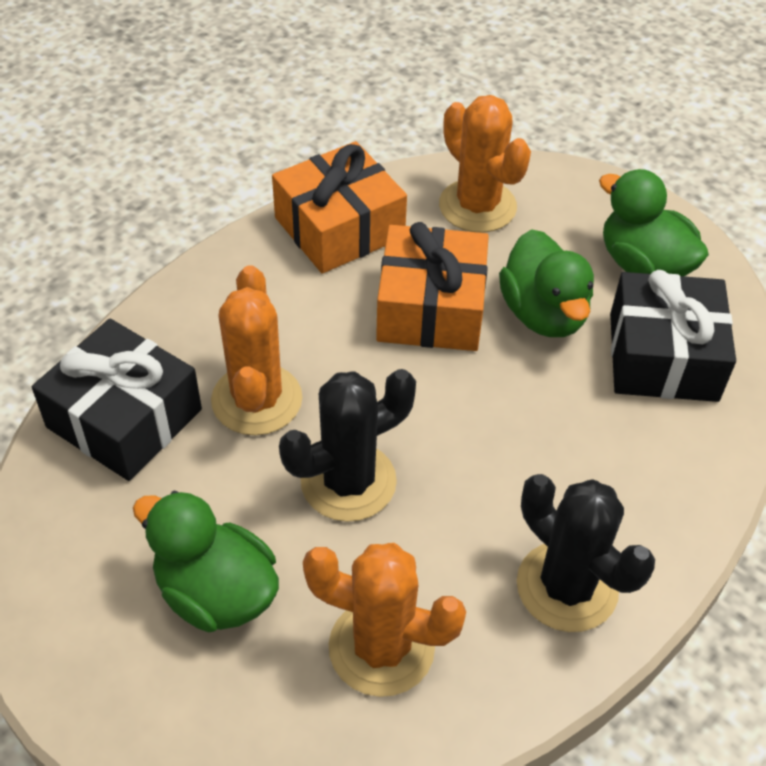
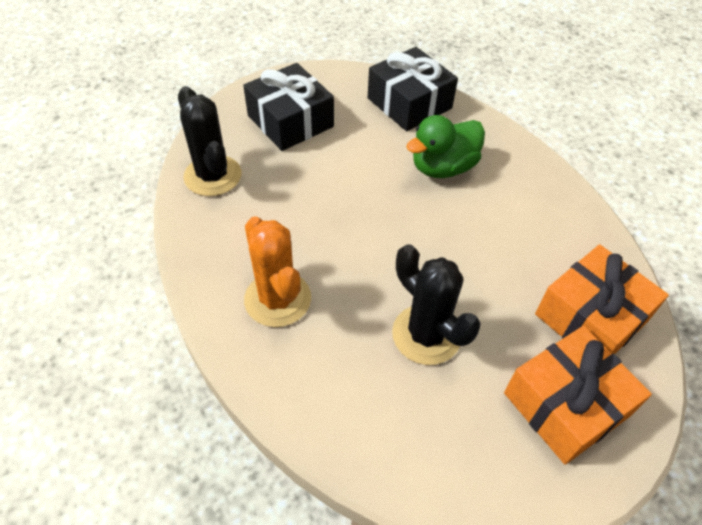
green duck: 3 -> 1
orange cactus: 3 -> 1

